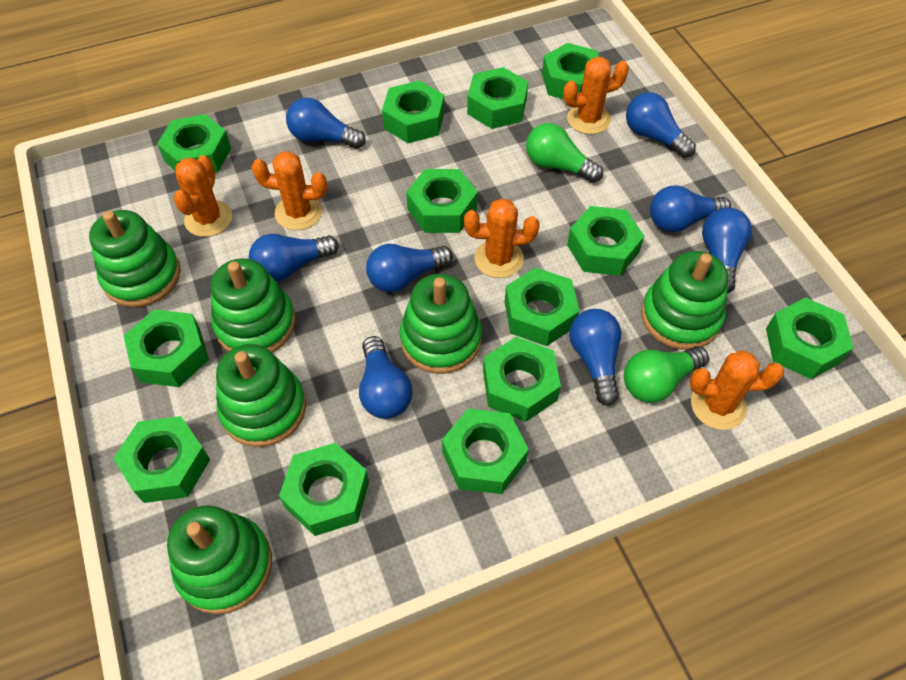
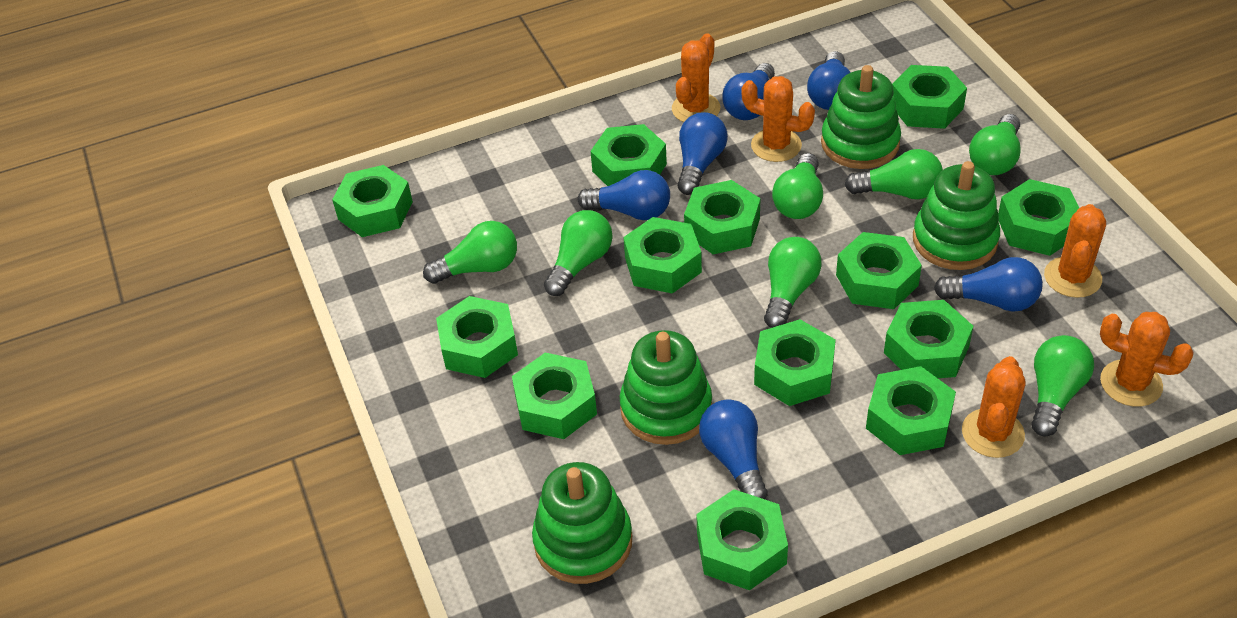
blue light bulb: 8 -> 6
green light bulb: 2 -> 7
green stacking toy: 6 -> 4

